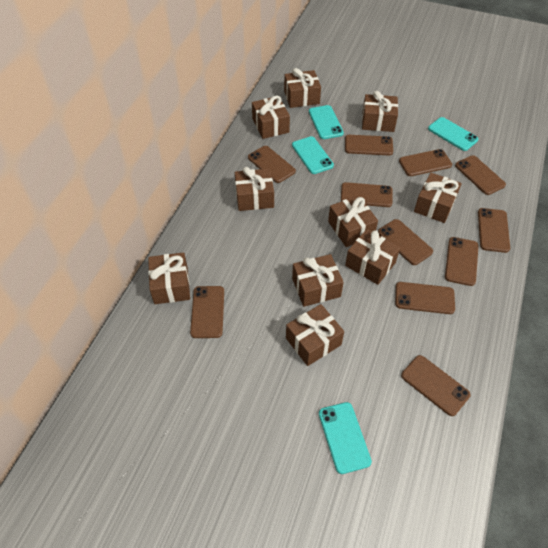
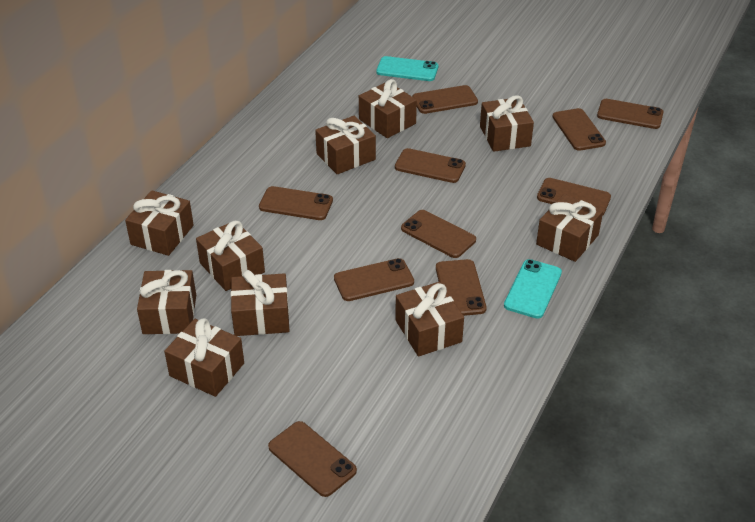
brown phone: 11 -> 10
turquoise phone: 4 -> 2

